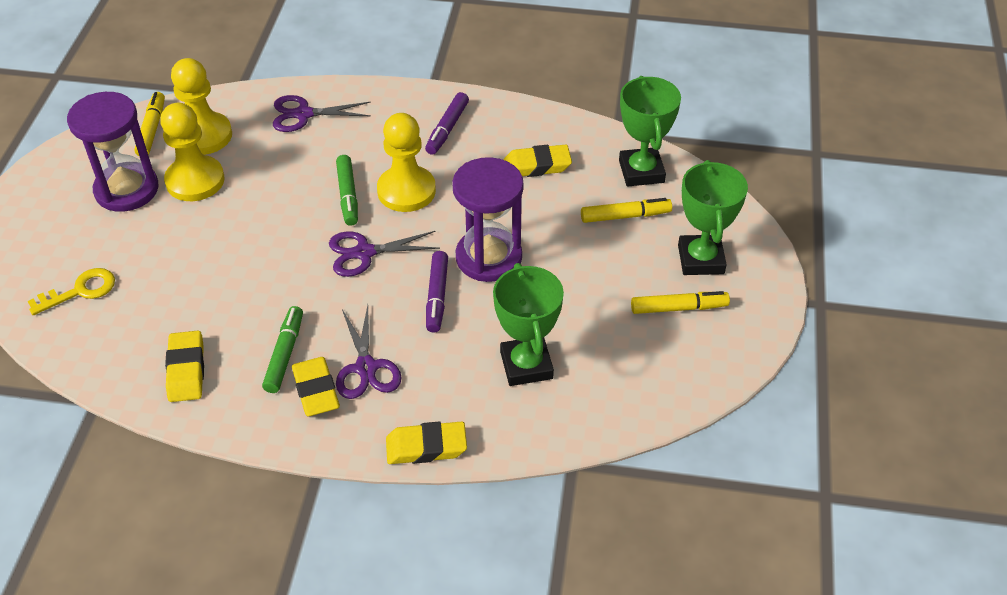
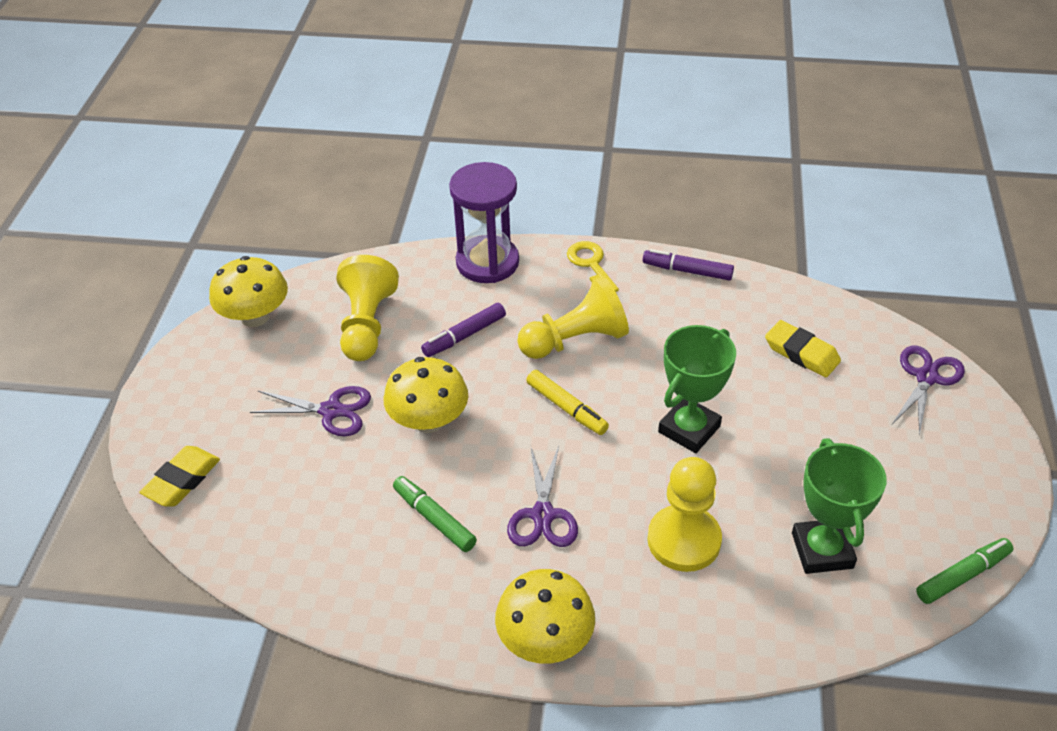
green trophy: 3 -> 2
purple hourglass: 2 -> 1
yellow eraser: 4 -> 2
yellow marker: 3 -> 1
yellow mushroom: 0 -> 3

